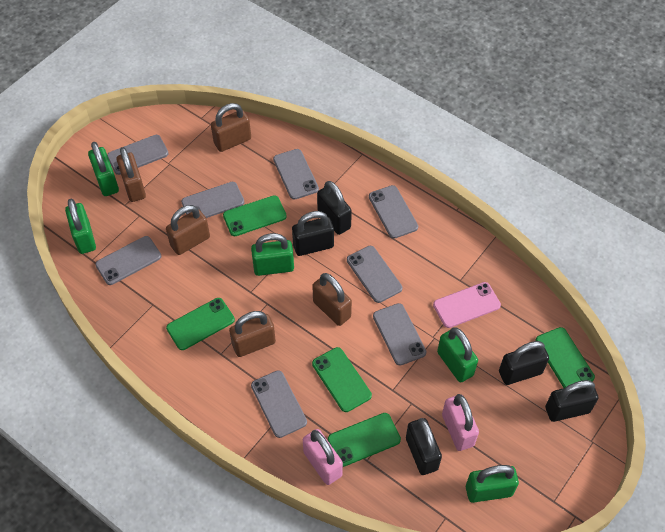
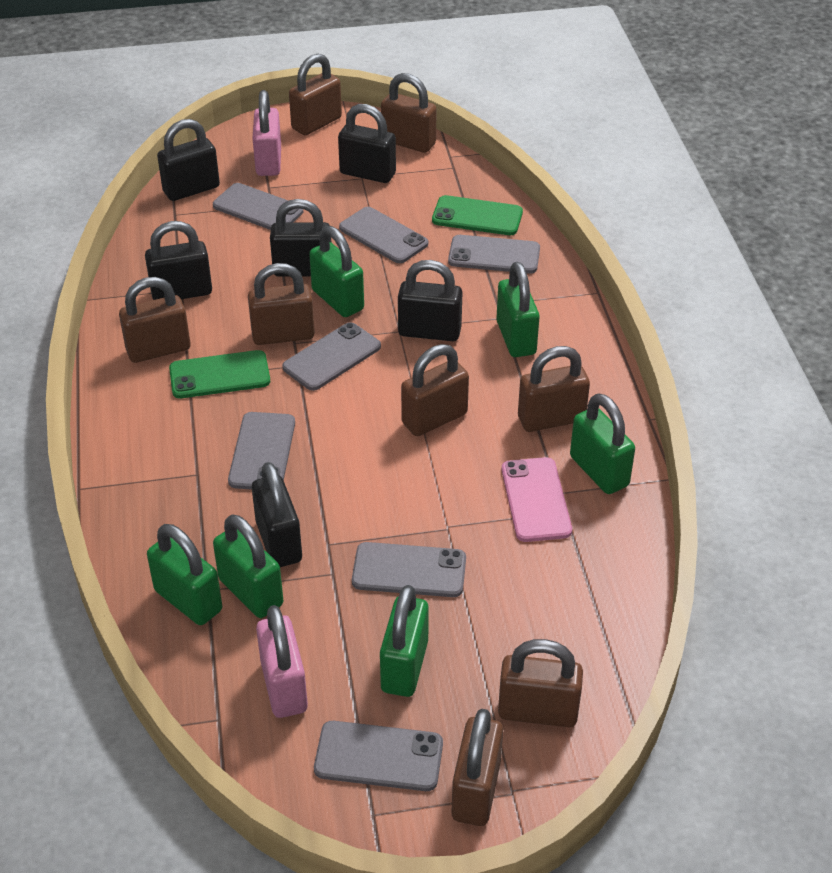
black padlock: 5 -> 6
brown padlock: 5 -> 8
green padlock: 5 -> 6
green phone: 5 -> 2
grey phone: 8 -> 7

